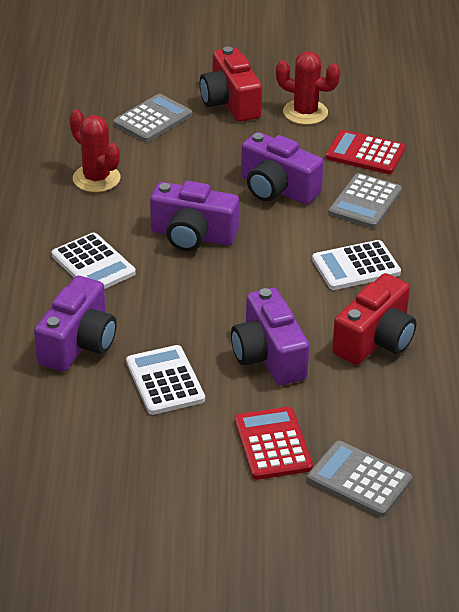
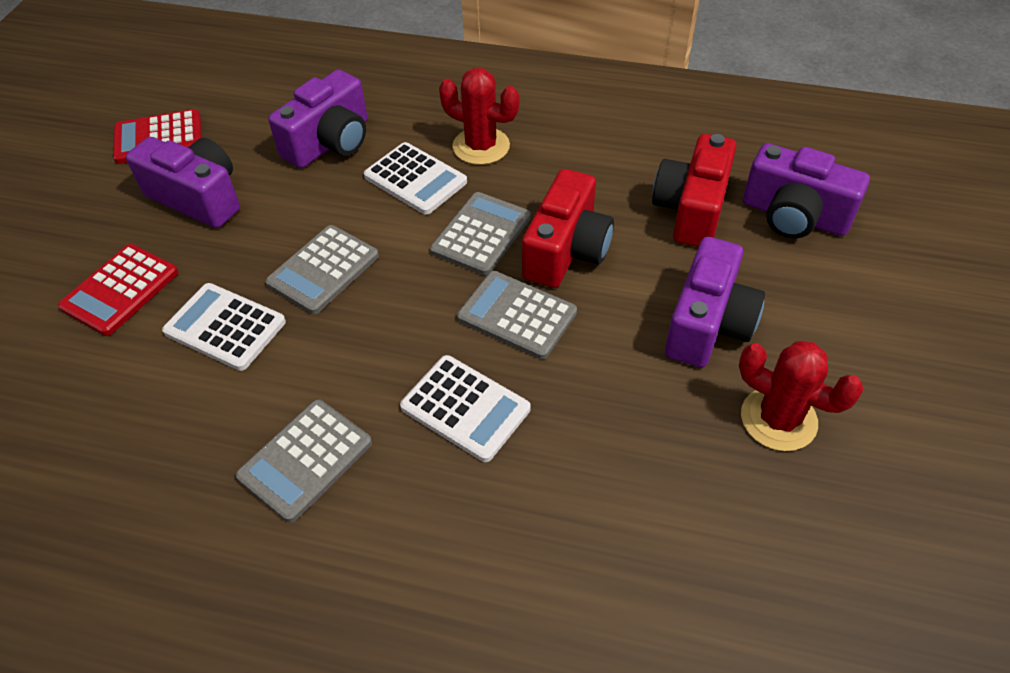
grey calculator: 3 -> 4

